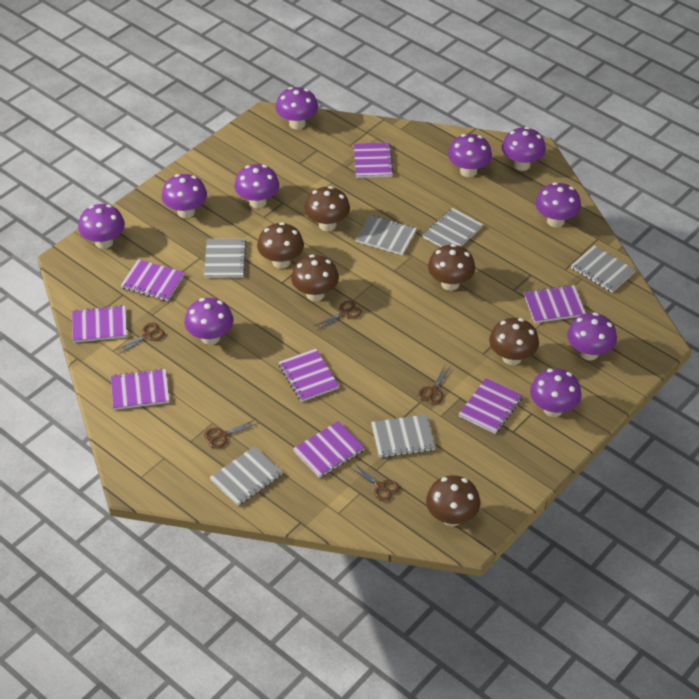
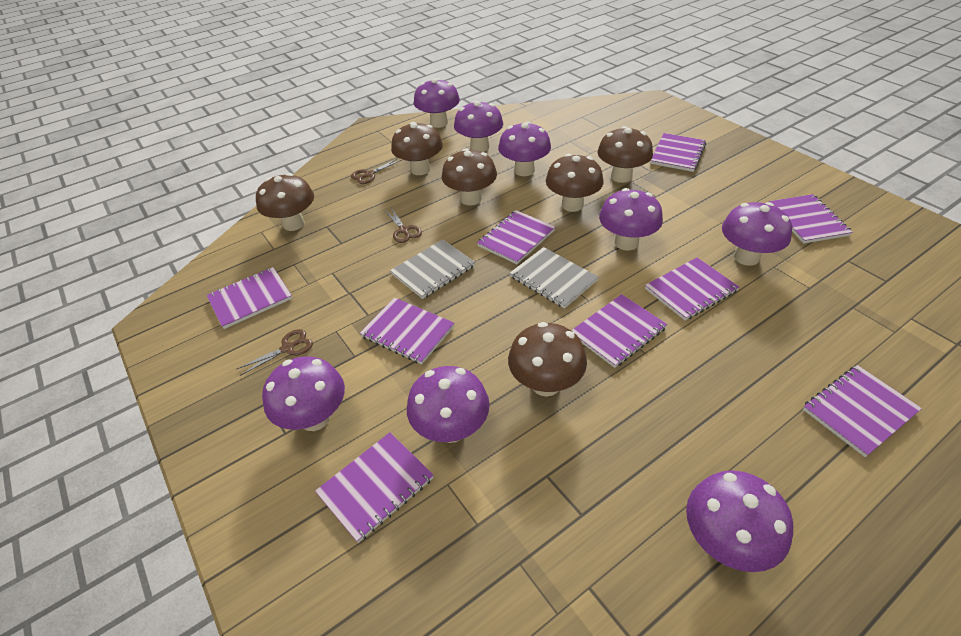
brown scissors: 5 -> 3
grey notebook: 6 -> 2
purple mushroom: 10 -> 8
purple notebook: 8 -> 9

